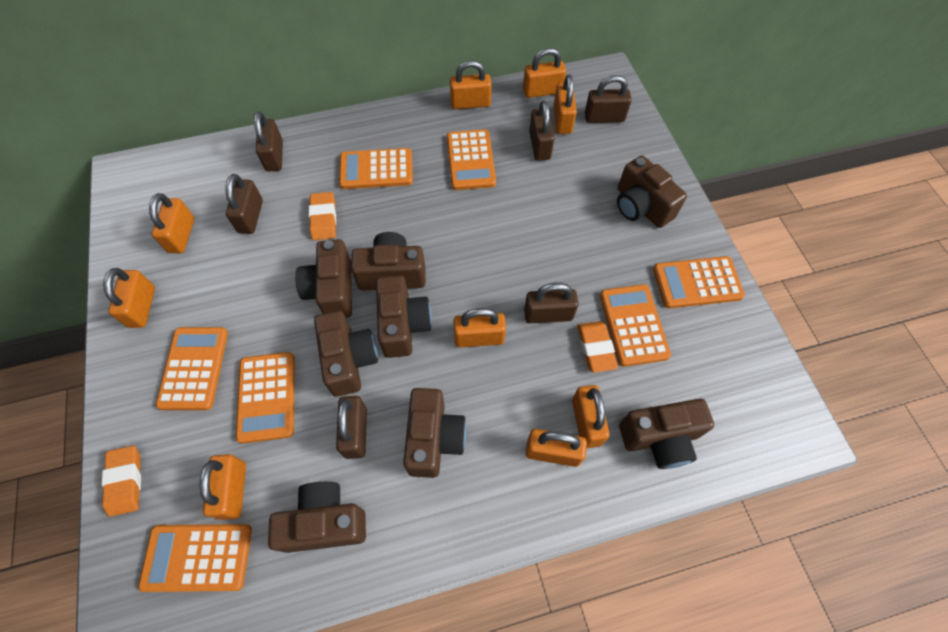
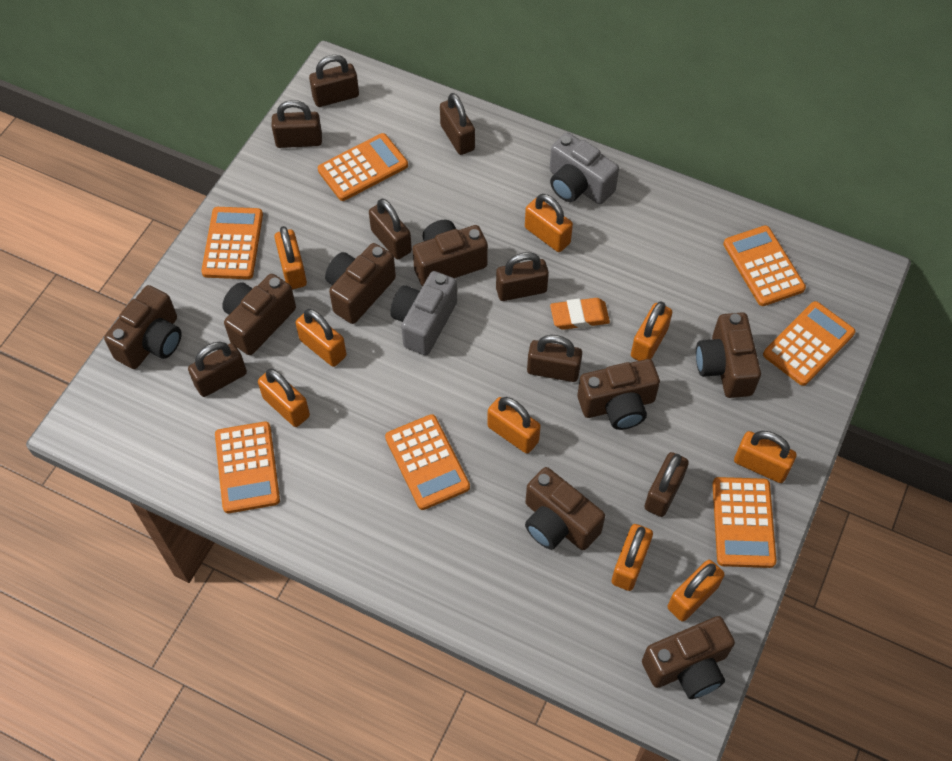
brown padlock: 6 -> 8
grey camera: 0 -> 2
orange eraser: 3 -> 1

